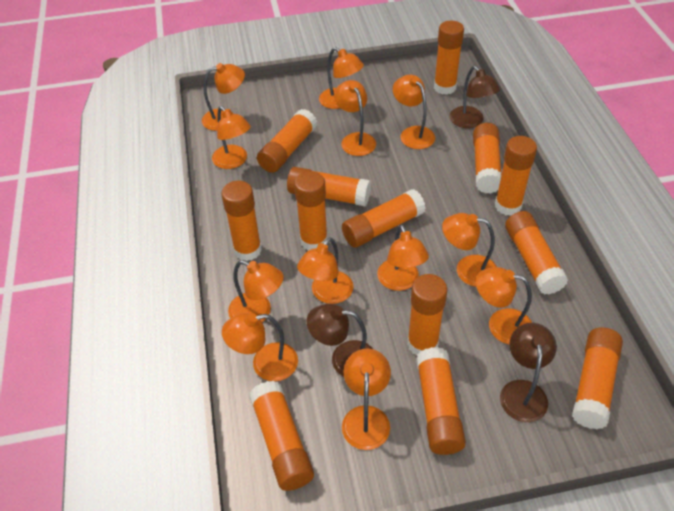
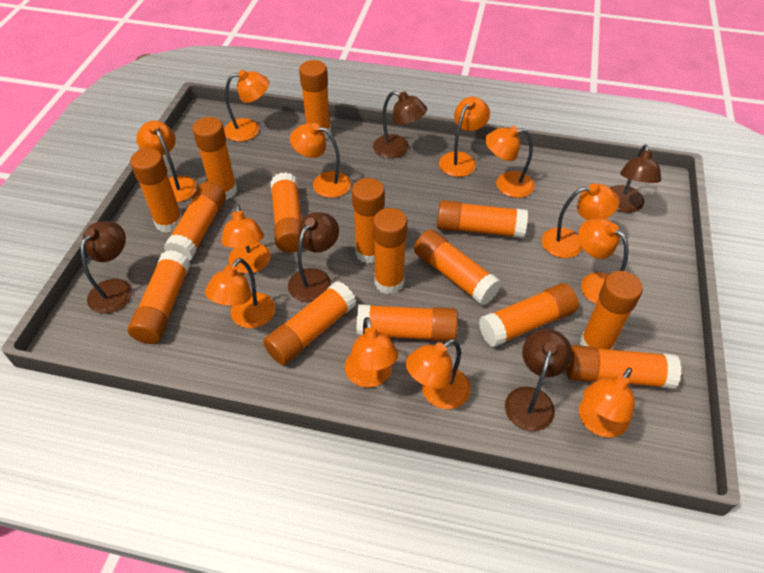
brown lamp: 3 -> 5
orange glue stick: 13 -> 15

